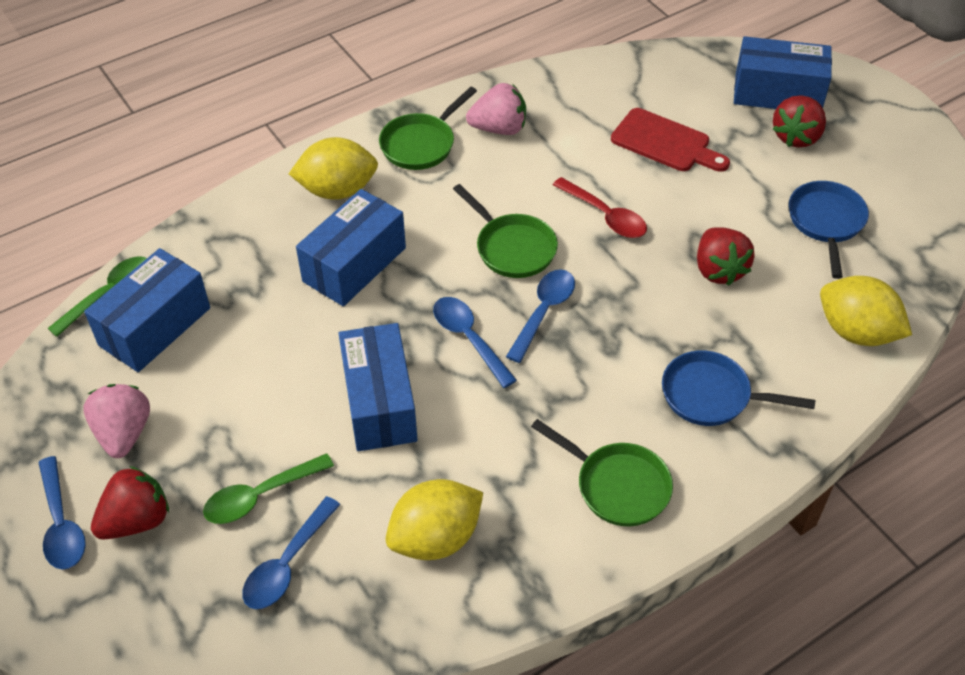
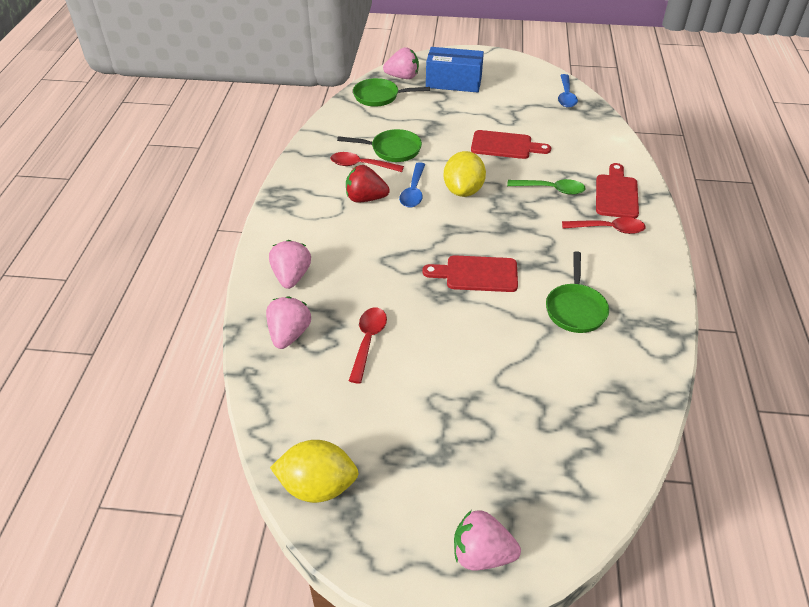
blue box: 4 -> 1
blue pan: 2 -> 0
blue spoon: 4 -> 2
green spoon: 2 -> 1
pink strawberry: 2 -> 4
red cutting board: 1 -> 3
red spoon: 1 -> 3
red strawberry: 3 -> 1
yellow lemon: 3 -> 2

